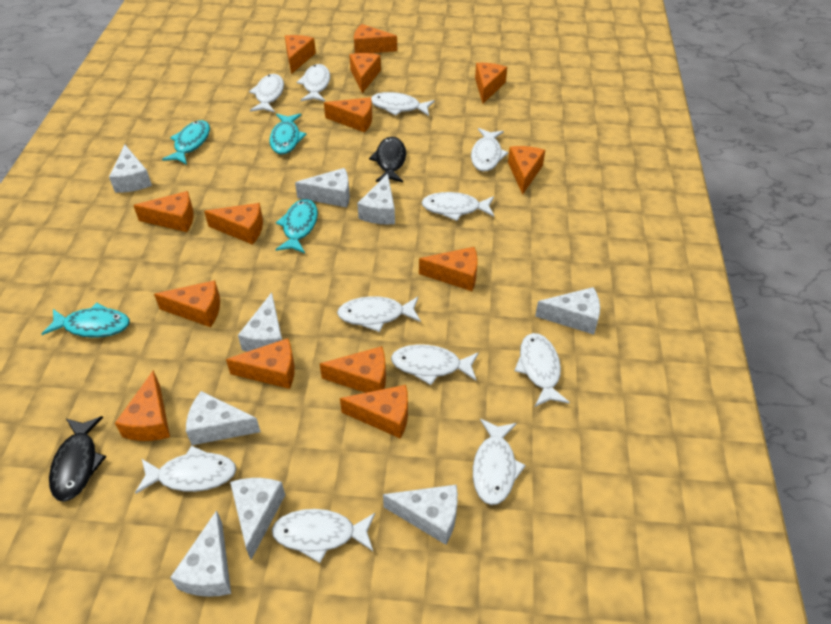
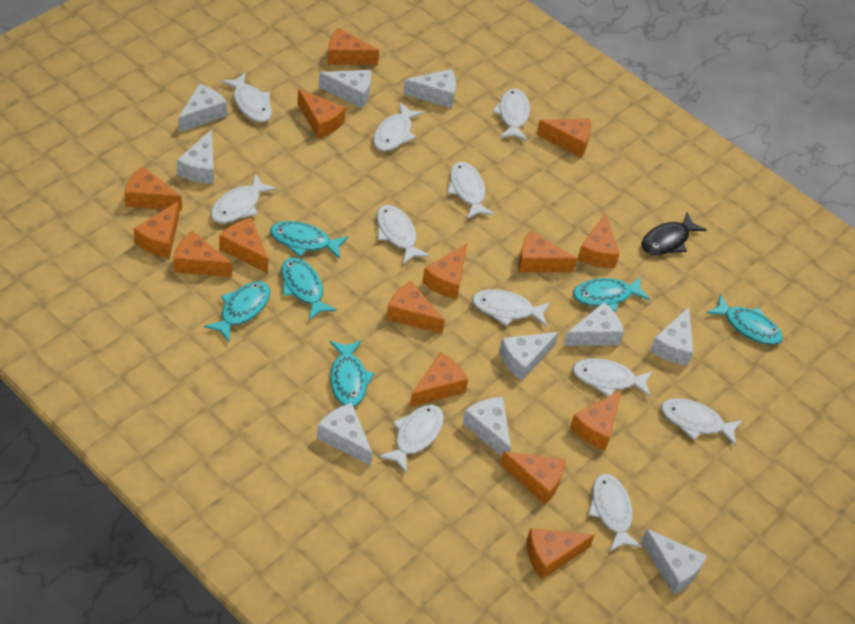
black fish: 2 -> 1
orange cheese: 14 -> 15
turquoise fish: 4 -> 6
white cheese: 9 -> 10

